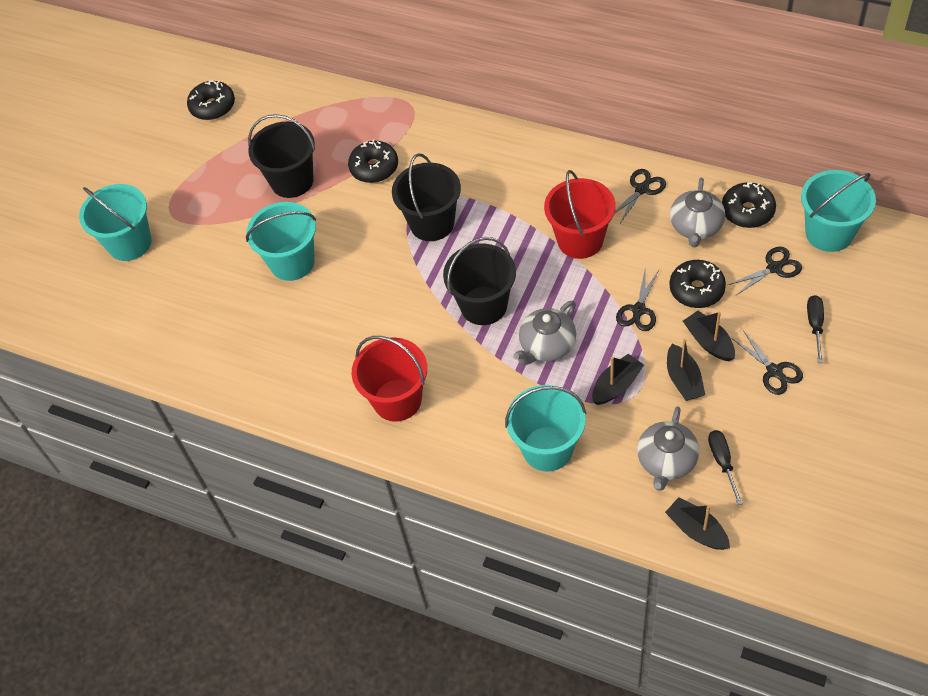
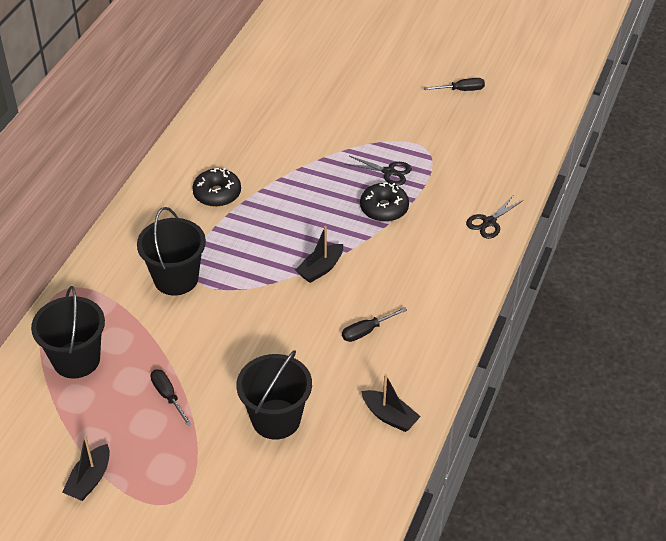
black boat: 4 -> 3
black donut: 4 -> 2
black scissors: 4 -> 2
black screwdriver: 2 -> 3
grey teapot: 3 -> 0
red bucket: 2 -> 0
turquoise bucket: 4 -> 0

